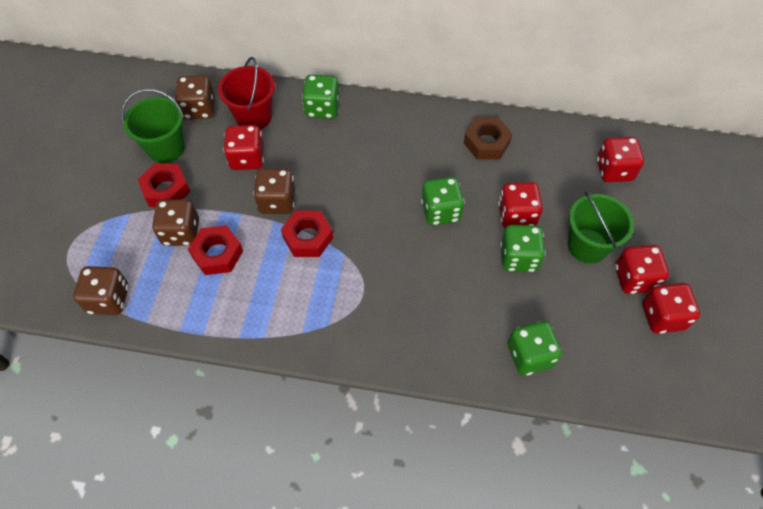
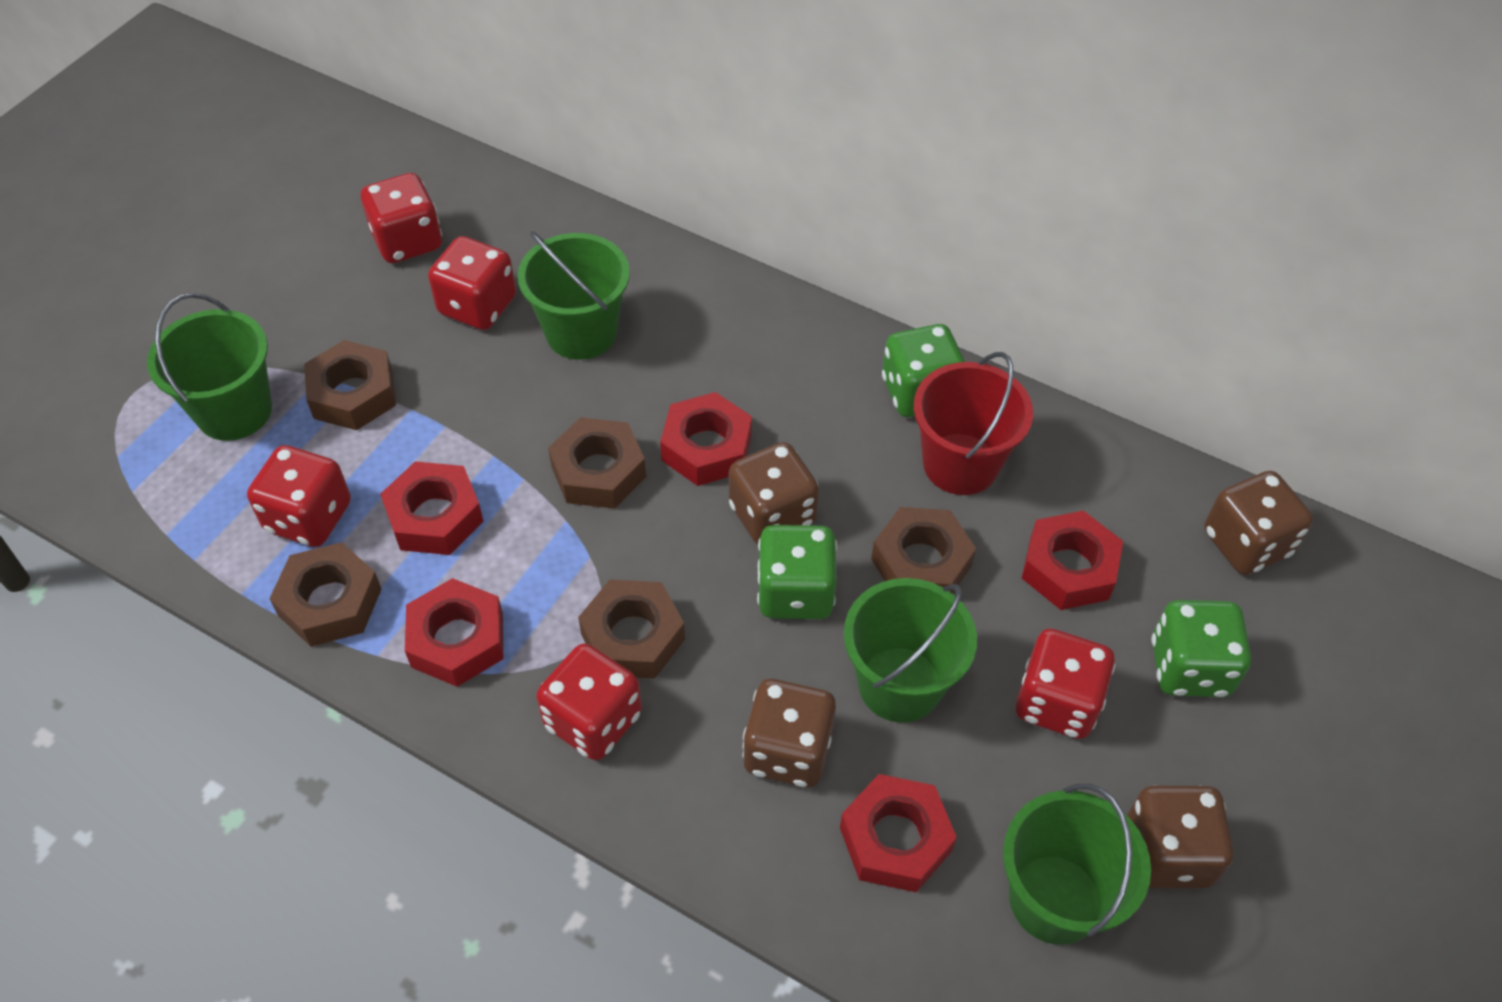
brown nut: 1 -> 5
green bucket: 2 -> 4
green dice: 4 -> 3
red nut: 3 -> 5

